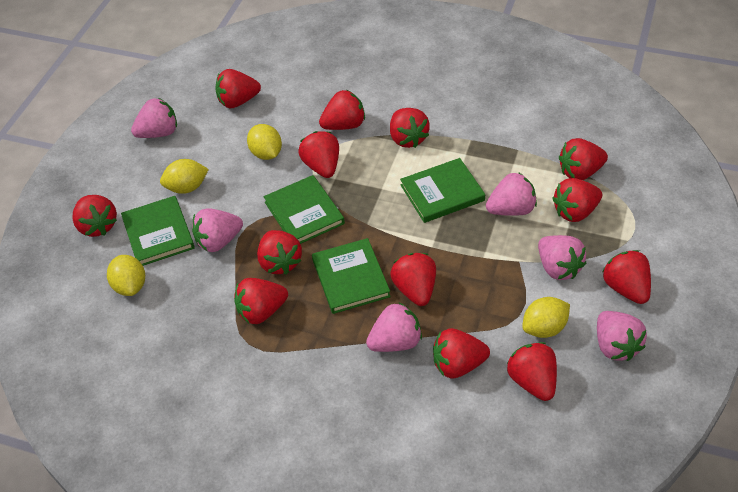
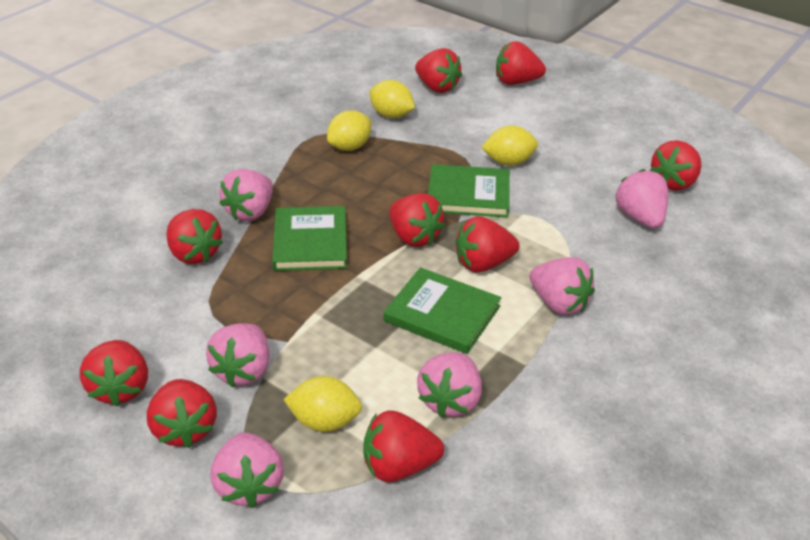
green book: 4 -> 3
red strawberry: 13 -> 9

